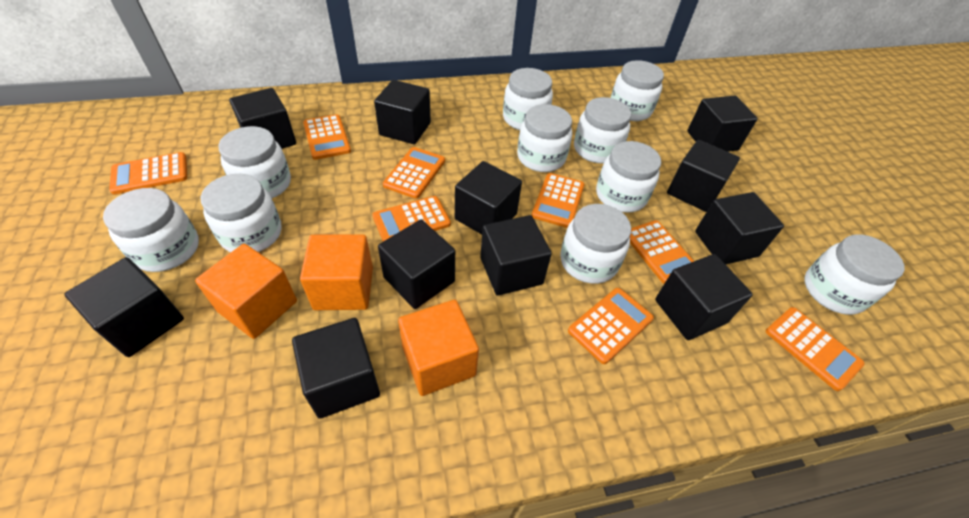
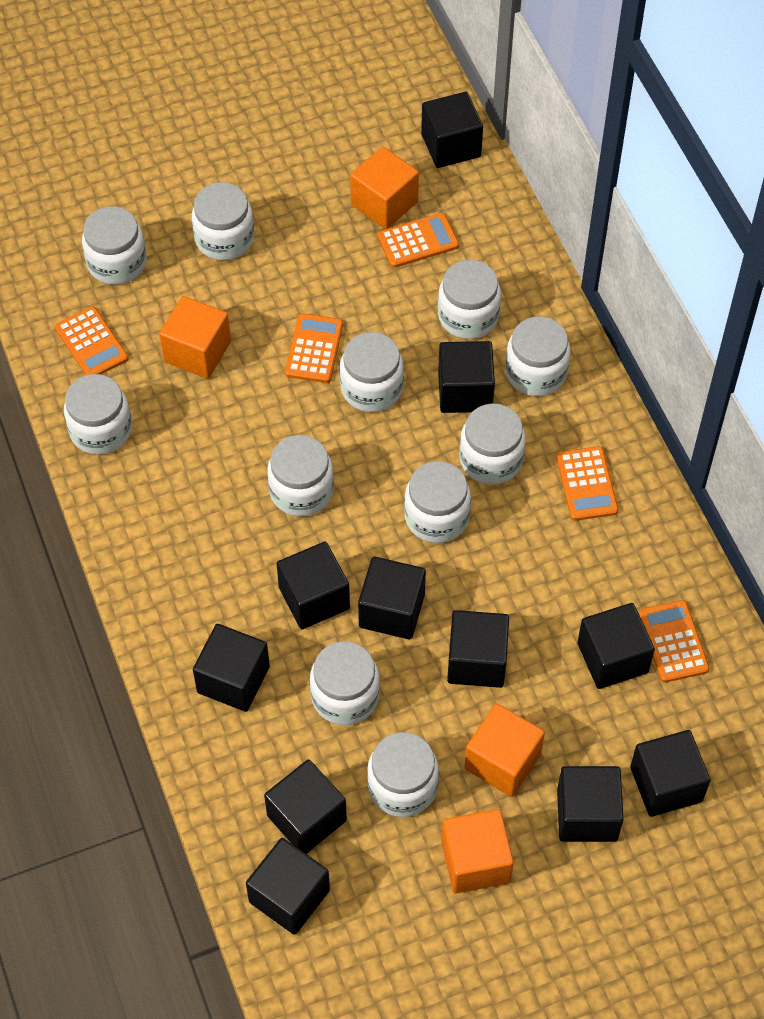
orange calculator: 8 -> 5
orange cube: 3 -> 4
white jar: 10 -> 11

